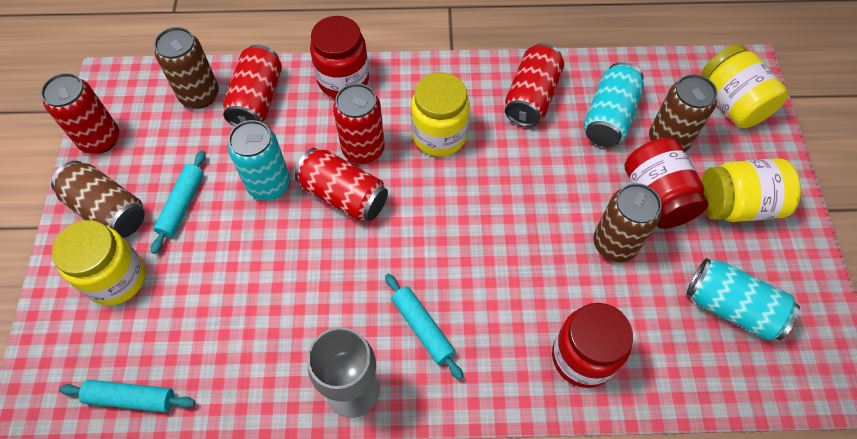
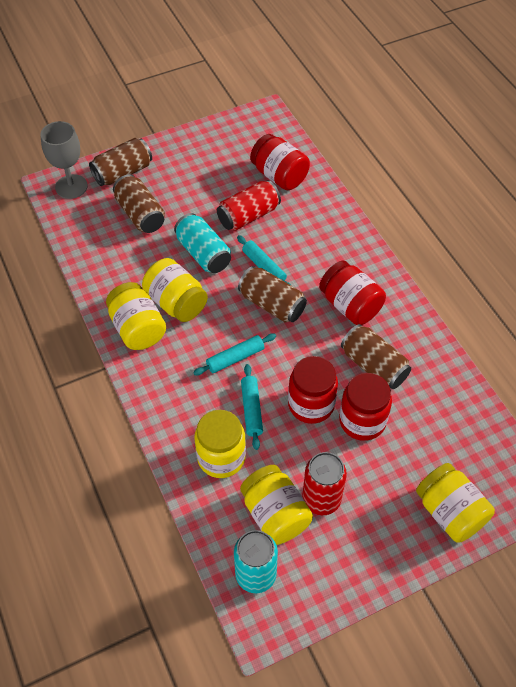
red can: 5 -> 2
red jar: 3 -> 4
turquoise can: 3 -> 2
yellow jar: 4 -> 5

